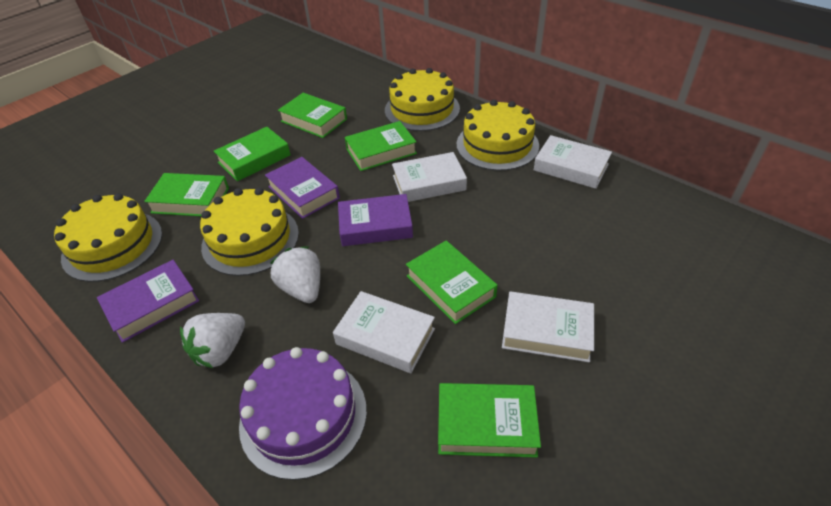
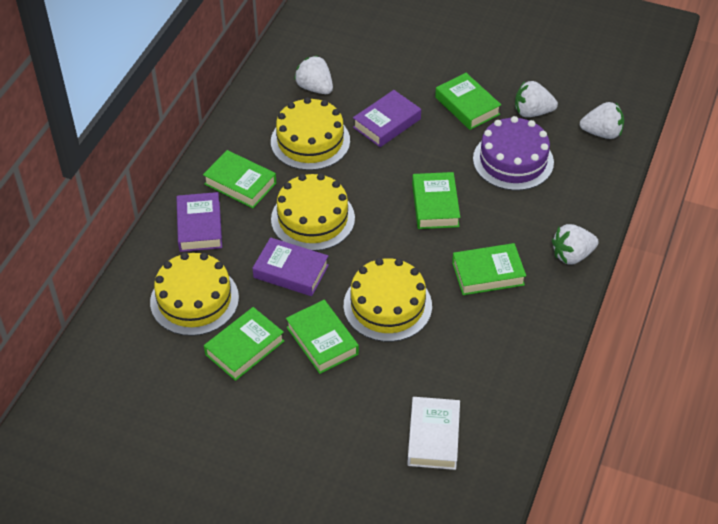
white book: 4 -> 1
white strawberry: 2 -> 4

